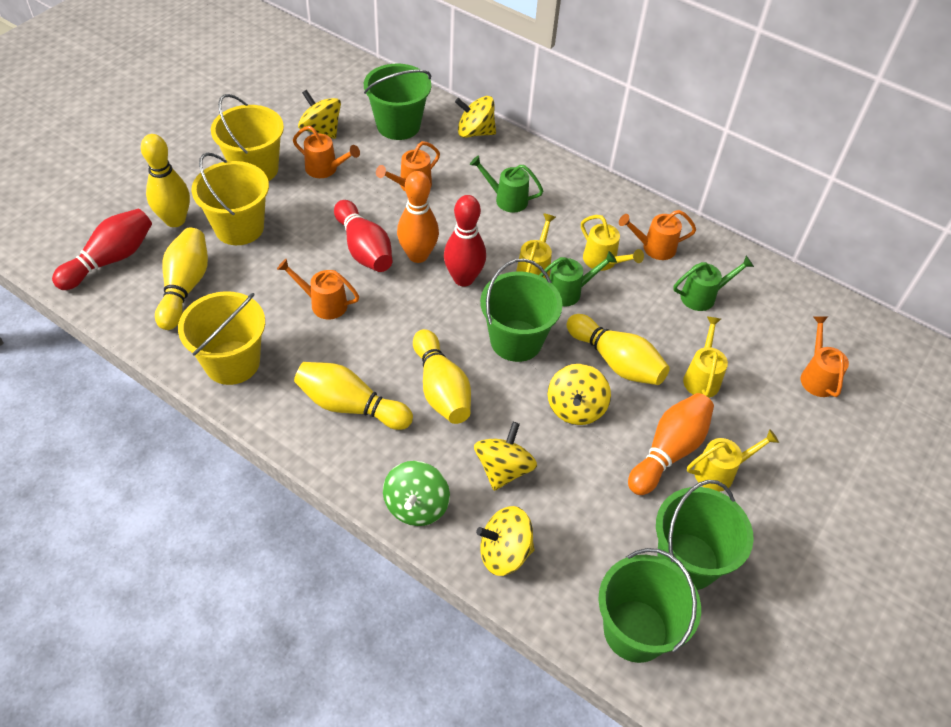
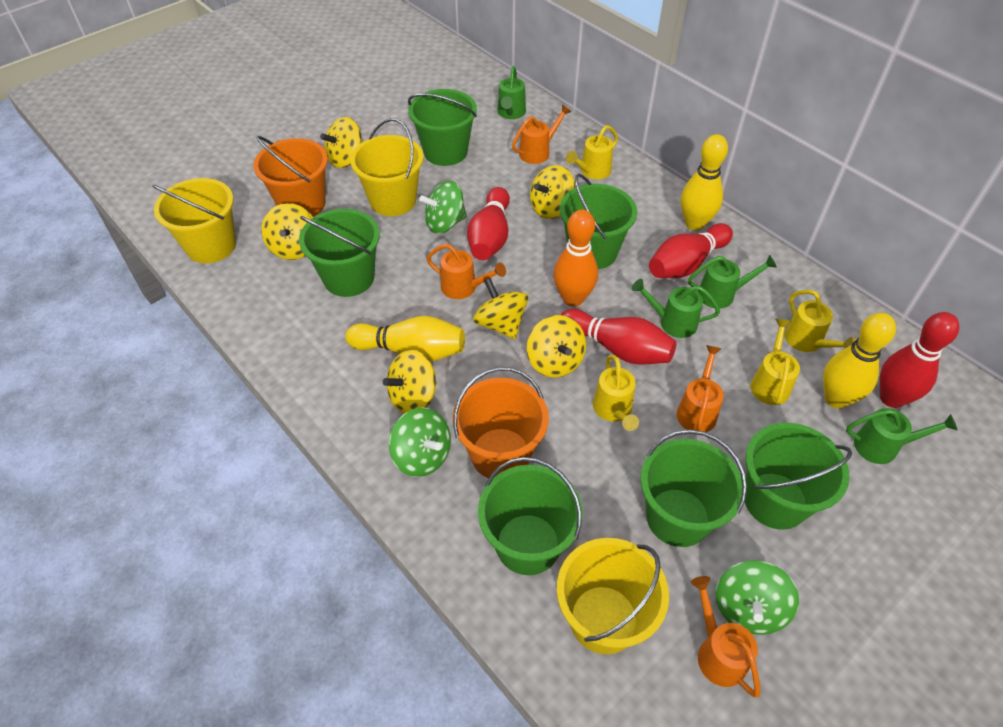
green bucket: 4 -> 6
green spinning top: 1 -> 3
green watering can: 3 -> 4
orange bowling pin: 2 -> 1
orange bucket: 0 -> 2
orange watering can: 5 -> 4
red bowling pin: 3 -> 4
yellow bowling pin: 5 -> 3
yellow spinning top: 5 -> 6

